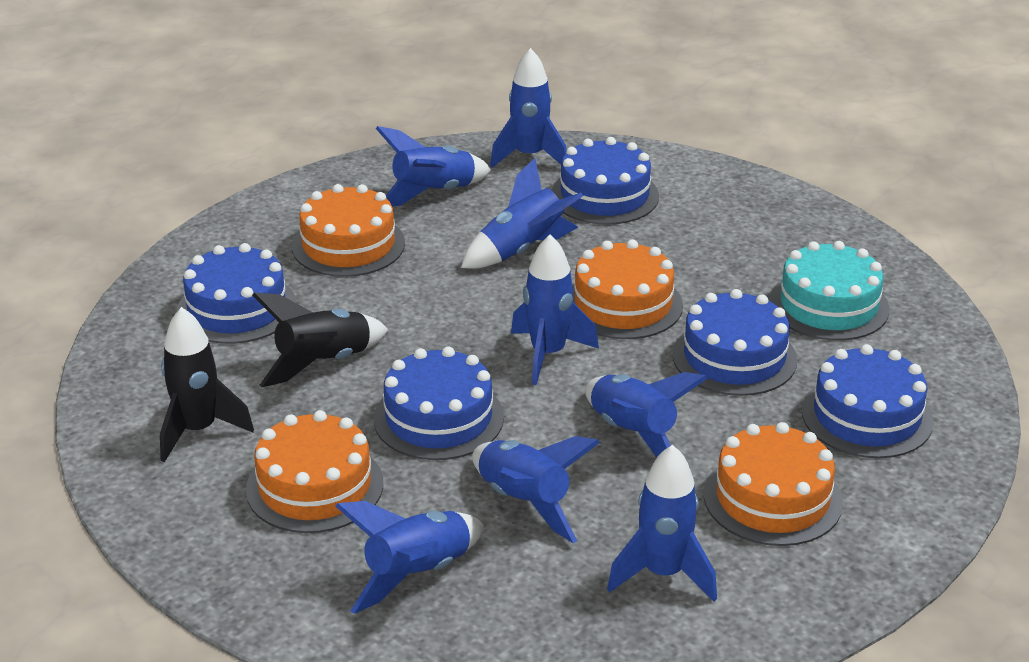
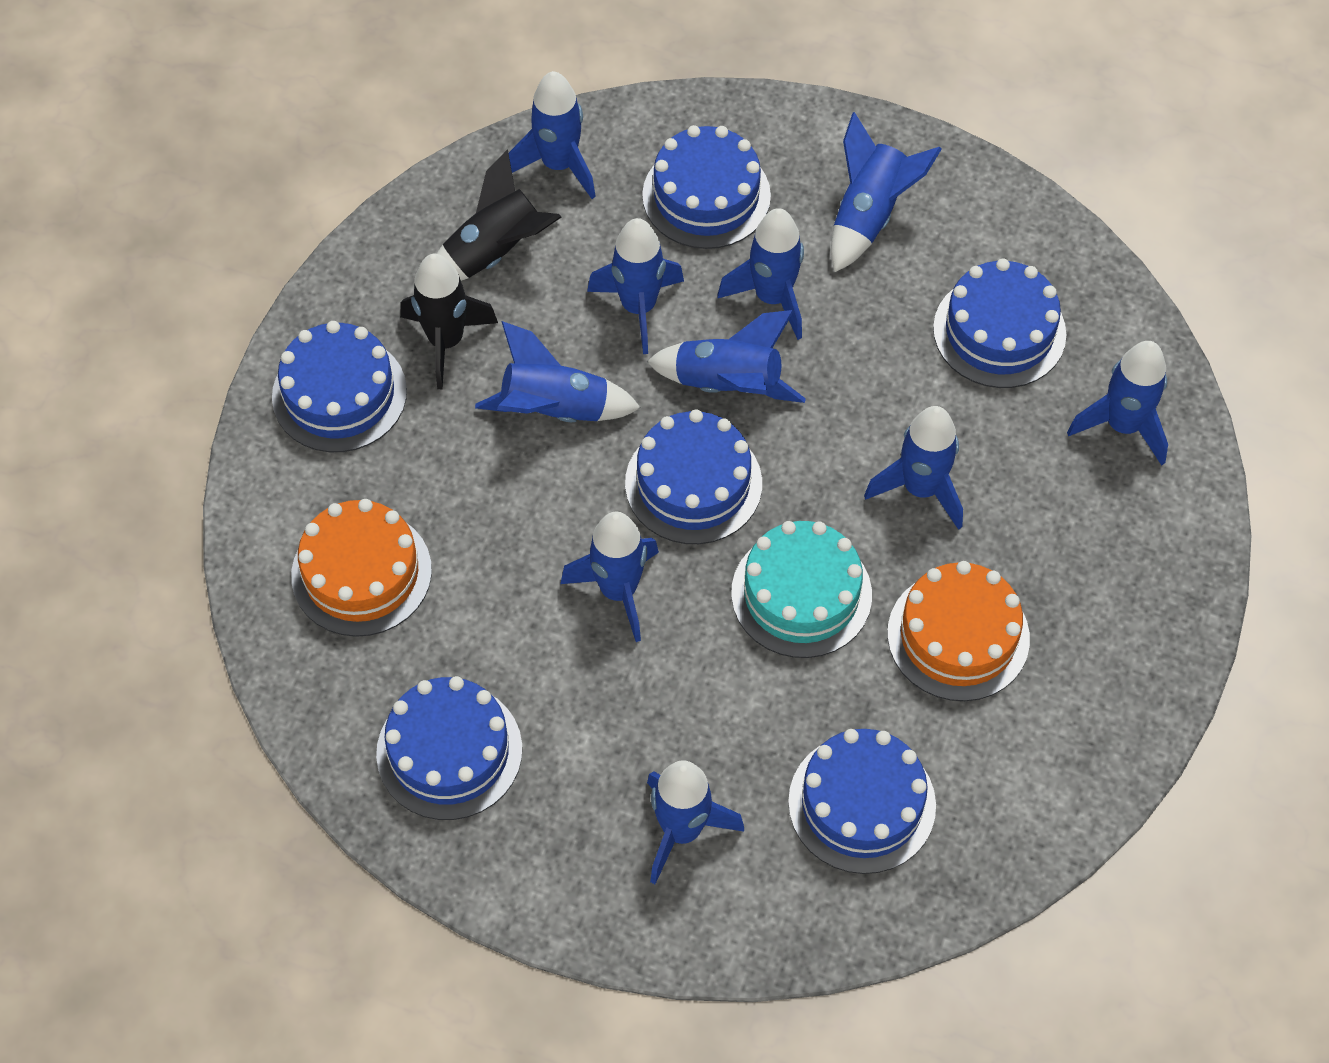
blue cake: 5 -> 6
blue rocket: 8 -> 10
orange cake: 4 -> 2

